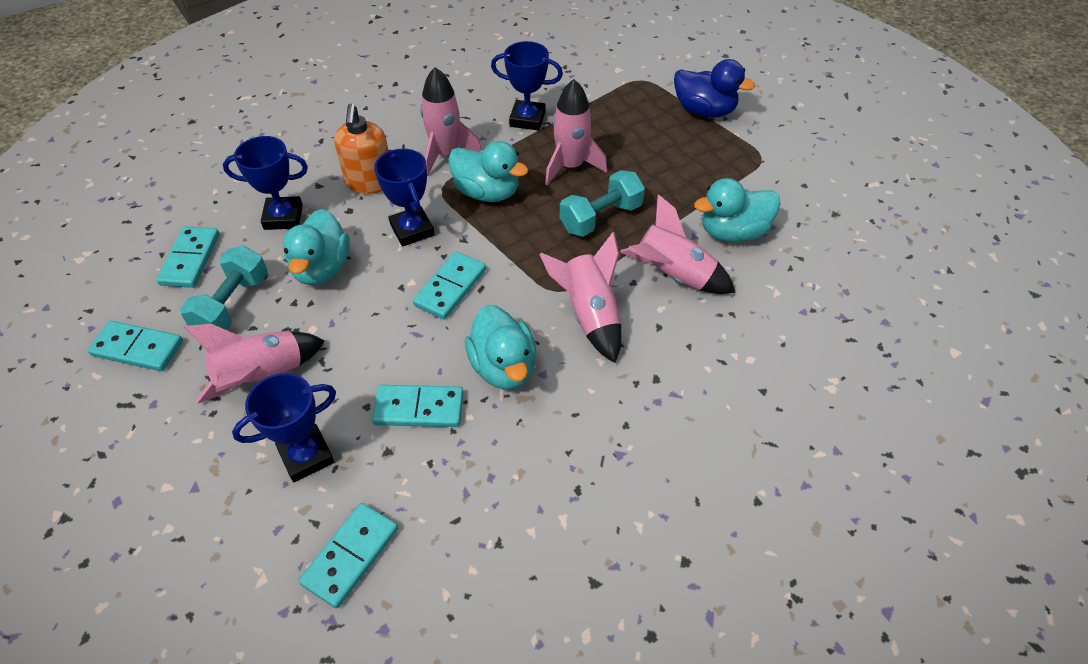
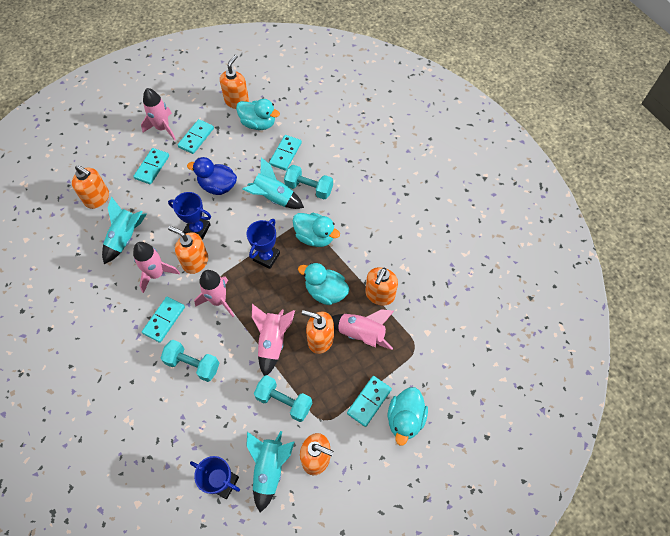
blue trophy: 4 -> 3
orange soap dispenser: 1 -> 6
turquoise dumbbell: 2 -> 3
turquoise rocket: 0 -> 3

